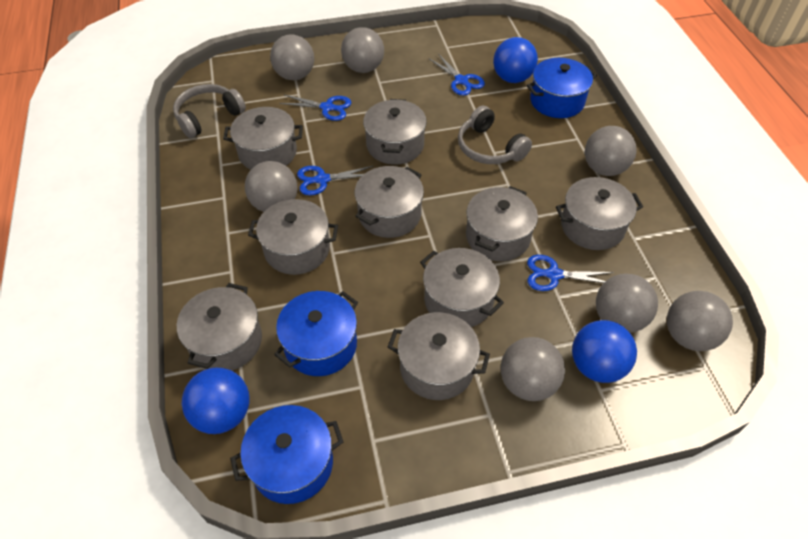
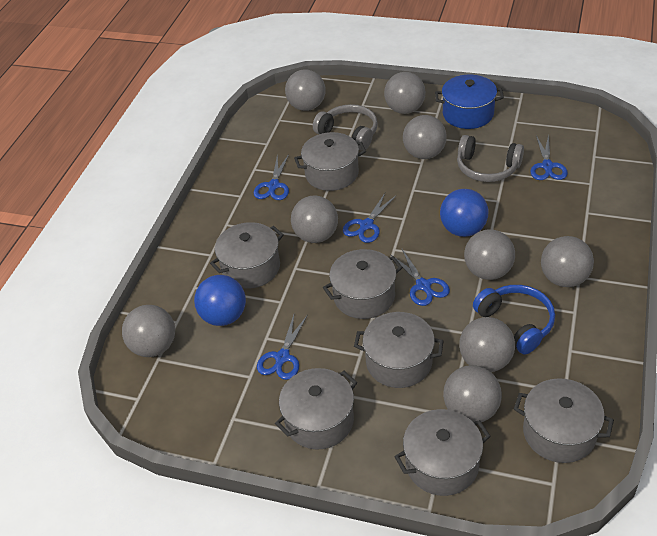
blue ball: 3 -> 2
blue headphones: 0 -> 1
blue pot: 3 -> 1
blue scissors: 4 -> 5
grey ball: 7 -> 9
grey pot: 9 -> 7

